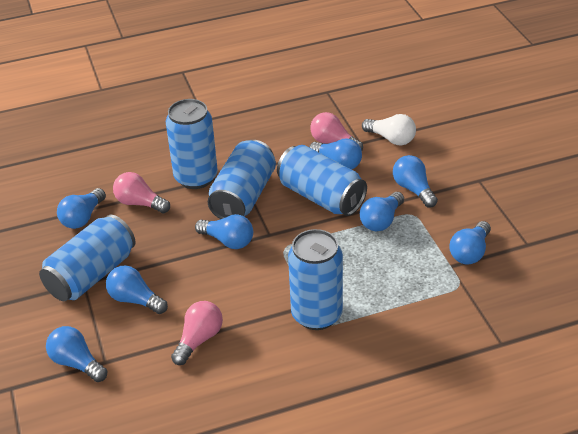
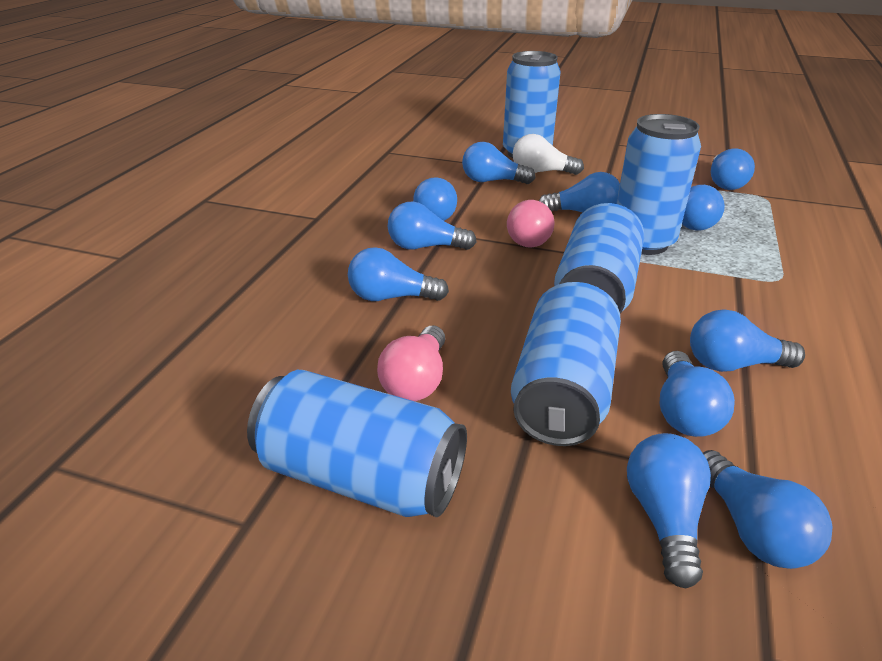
blue light bulb: 8 -> 11
pink light bulb: 3 -> 2

